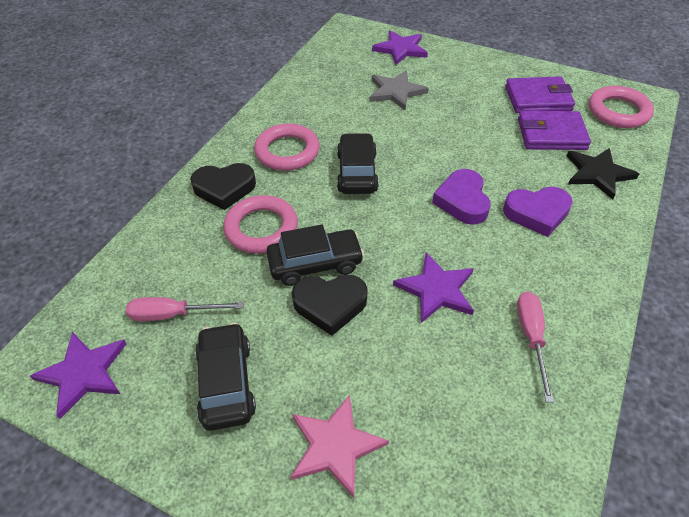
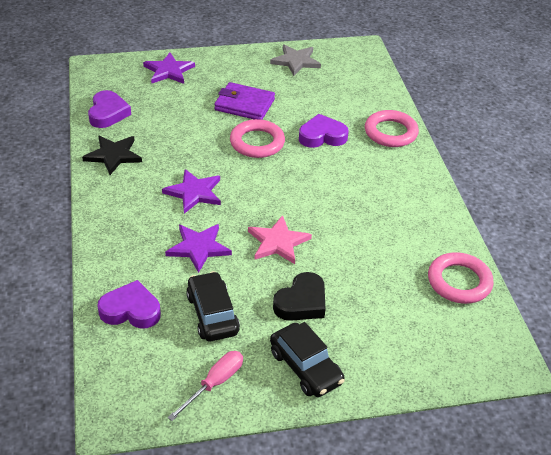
black car: 3 -> 2
black heart: 2 -> 1
pink screwdriver: 2 -> 1
purple heart: 2 -> 3
purple wallet: 2 -> 1

